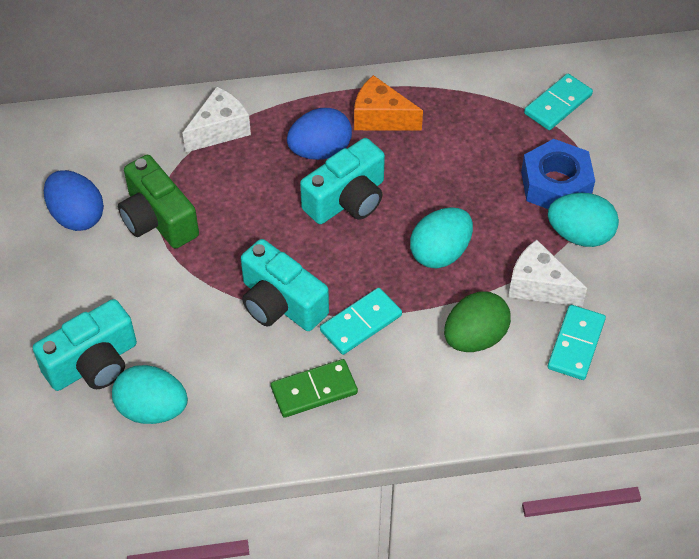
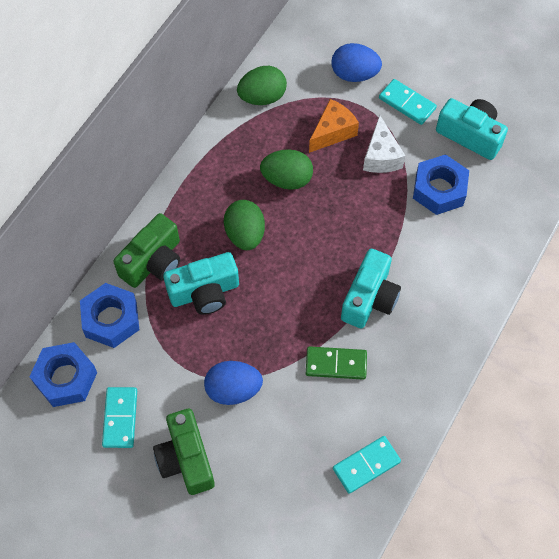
blue nut: 1 -> 3
green camera: 1 -> 2
green egg: 1 -> 3
turquoise egg: 3 -> 0
white cheese: 2 -> 1

